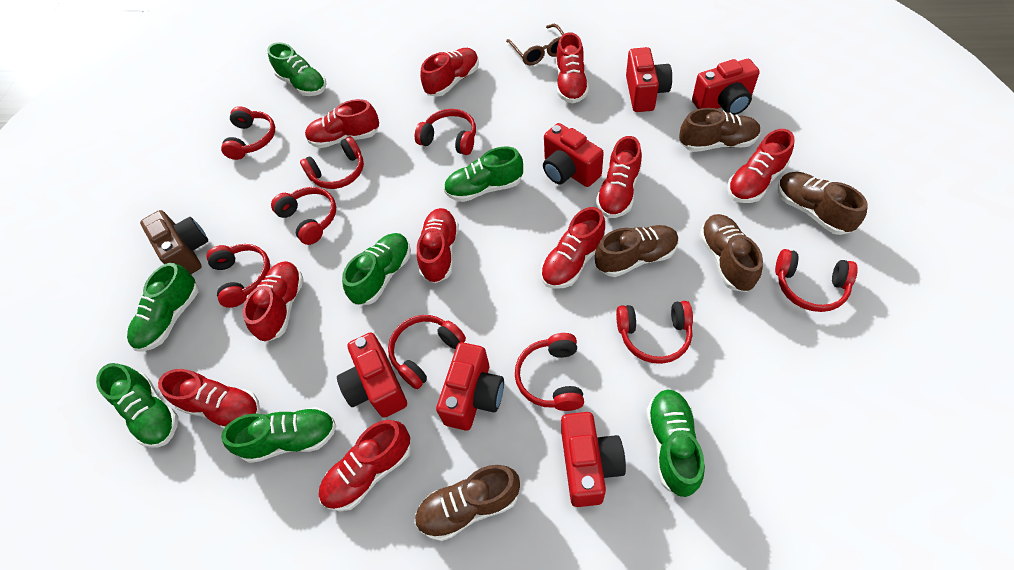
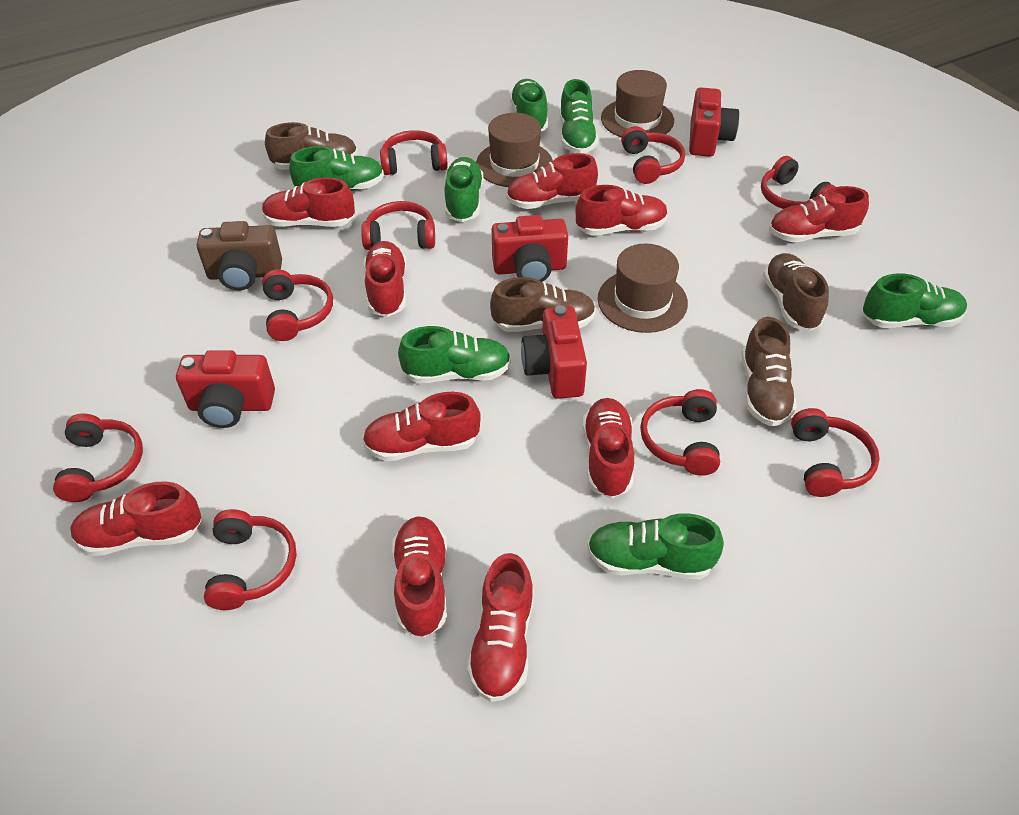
brown glasses: 1 -> 0
brown hat: 0 -> 3
brown shoe: 5 -> 4
red camera: 6 -> 4

